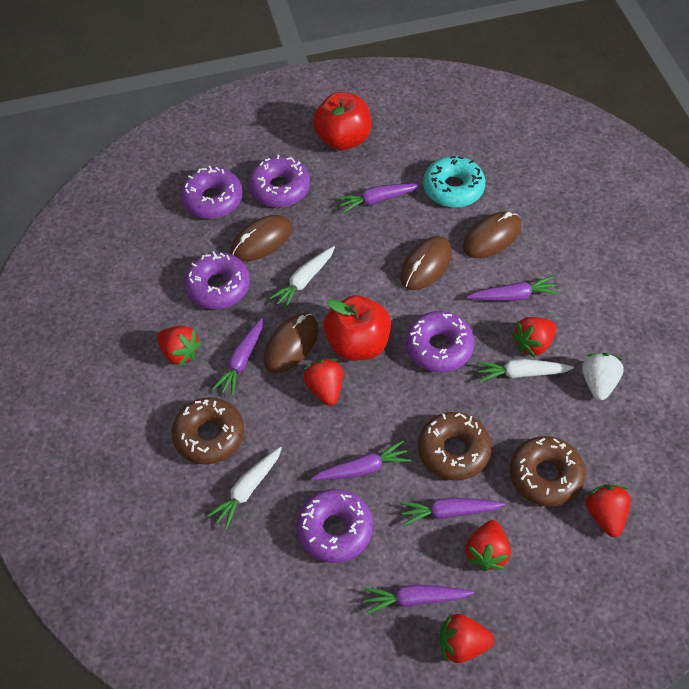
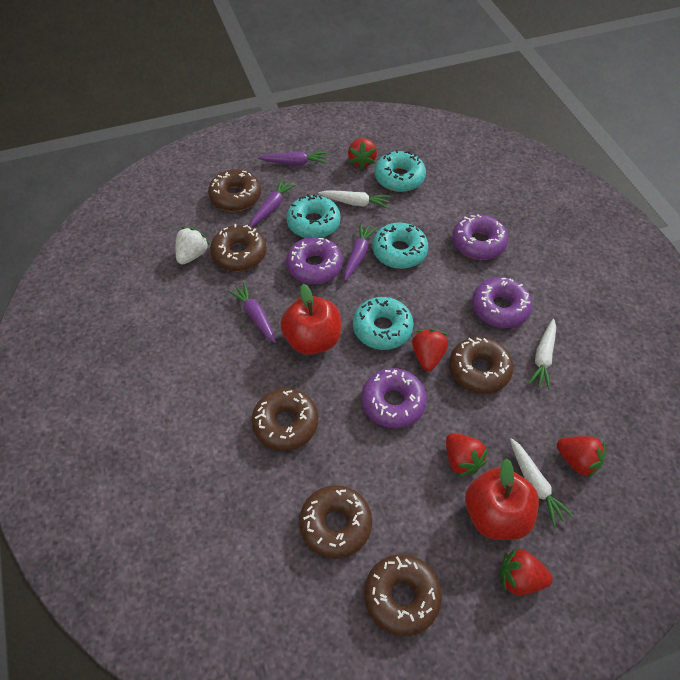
brown donut: 3 -> 6
brown mouse: 4 -> 0
purple carrot: 6 -> 4
purple donut: 5 -> 4
red strawberry: 6 -> 5
turquoise donut: 1 -> 4

